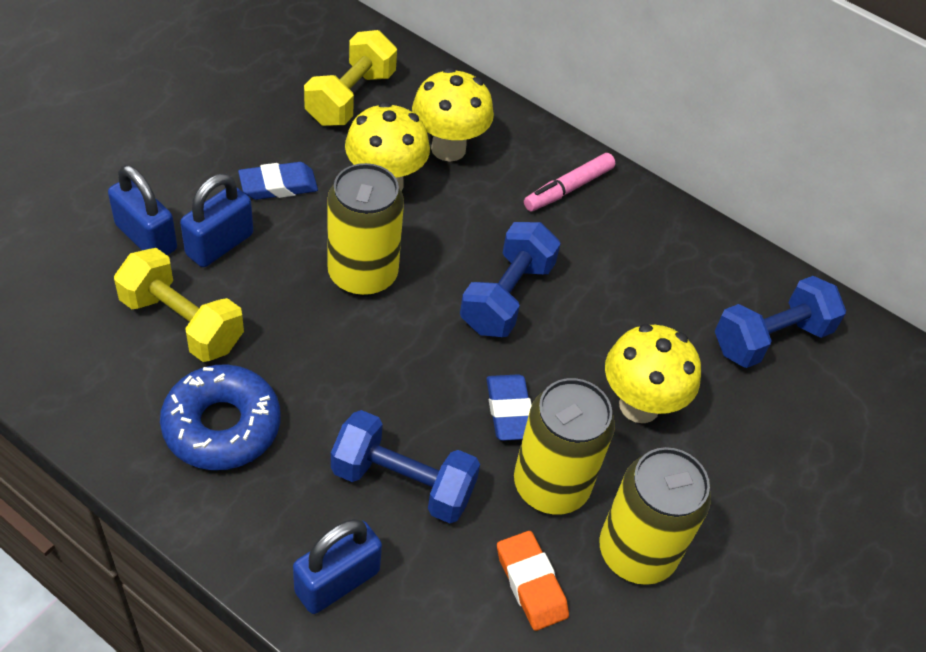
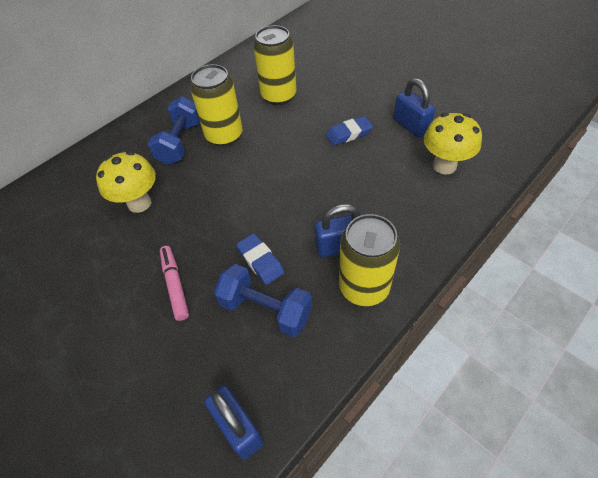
blue donut: 1 -> 0
blue dumbbell: 3 -> 2
orange eraser: 1 -> 0
yellow dumbbell: 2 -> 0
yellow mushroom: 3 -> 2

